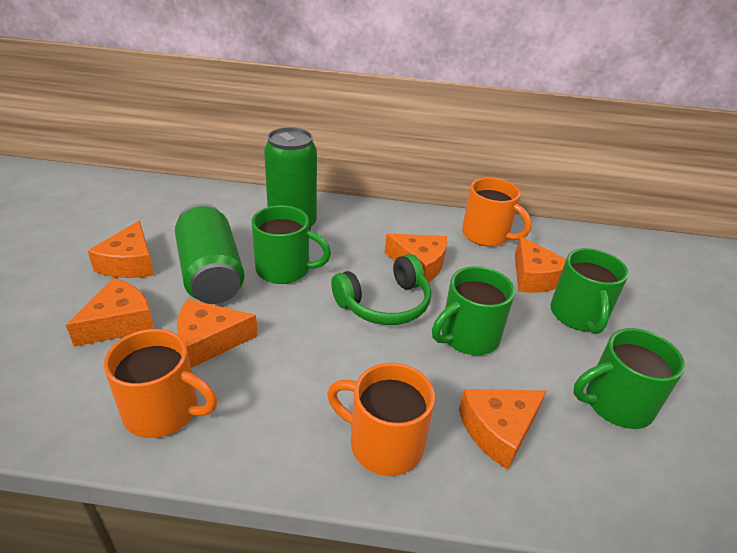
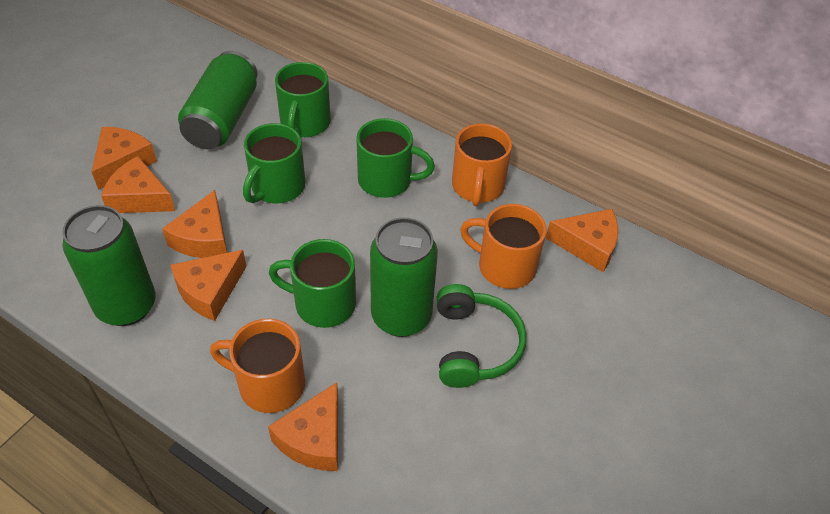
green can: 2 -> 3

